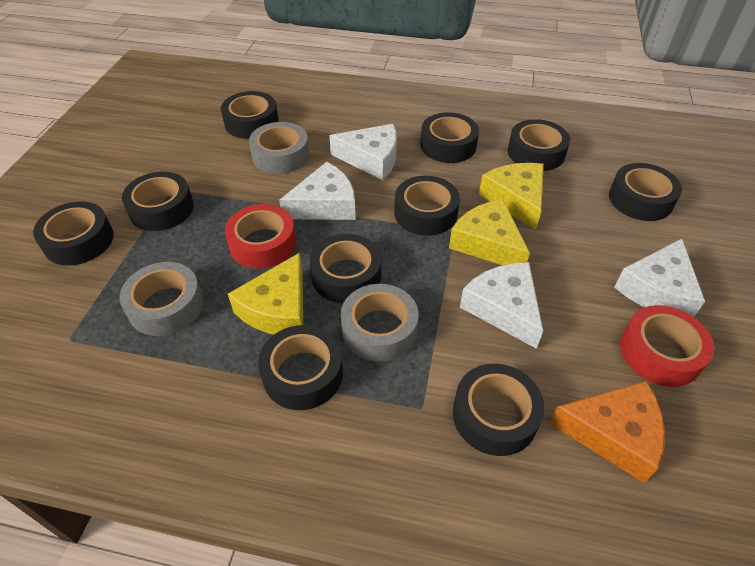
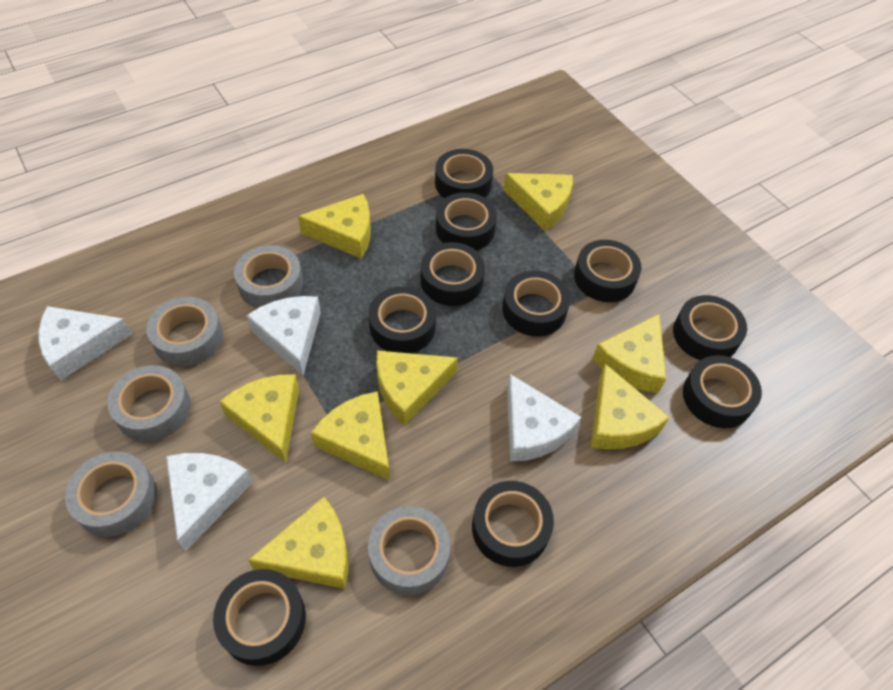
grey tape: 3 -> 5
orange cheese: 1 -> 0
red tape: 2 -> 0
yellow cheese: 3 -> 8

